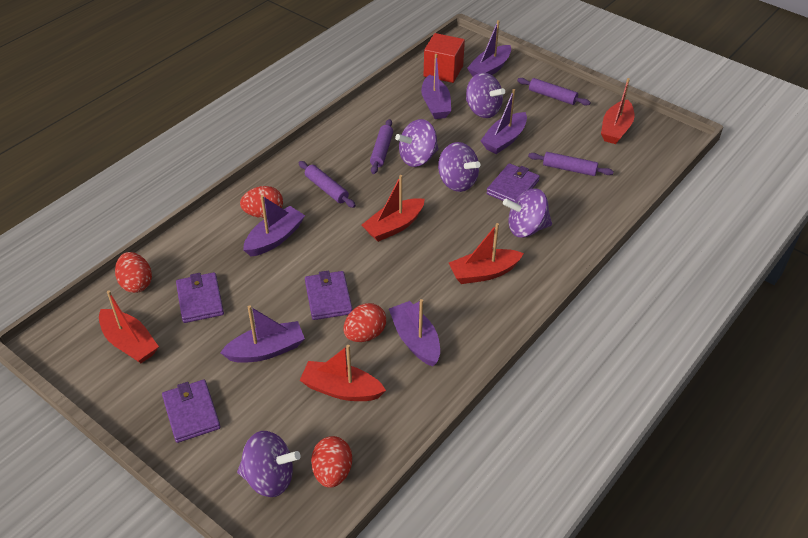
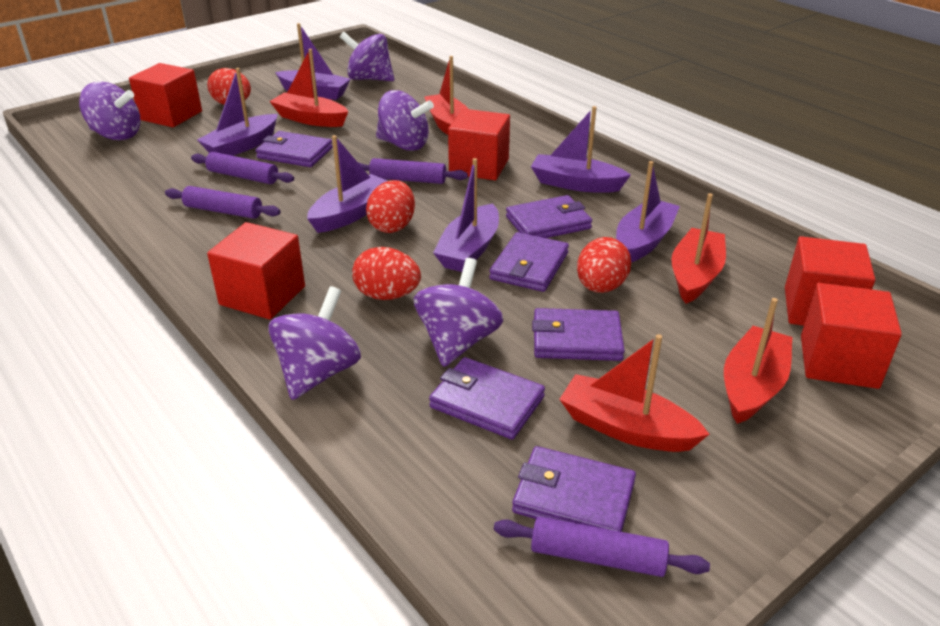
purple wallet: 4 -> 6
red cube: 1 -> 5

